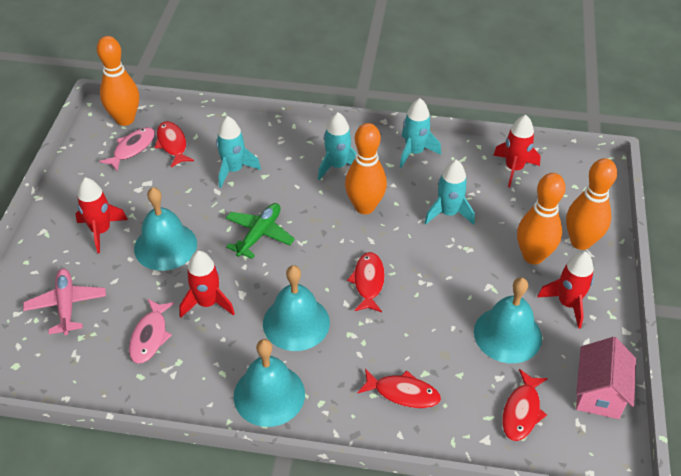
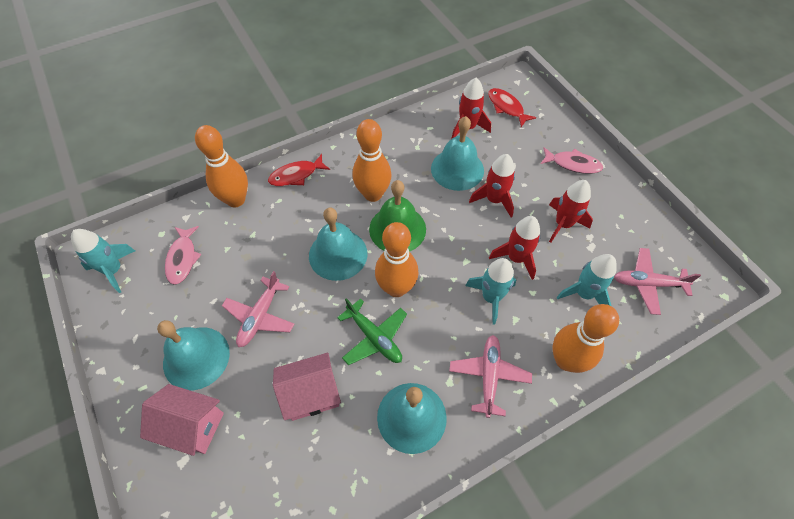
green bell: 0 -> 1
pink house: 1 -> 2
pink plane: 1 -> 3
red fish: 4 -> 2
turquoise rocket: 4 -> 3

